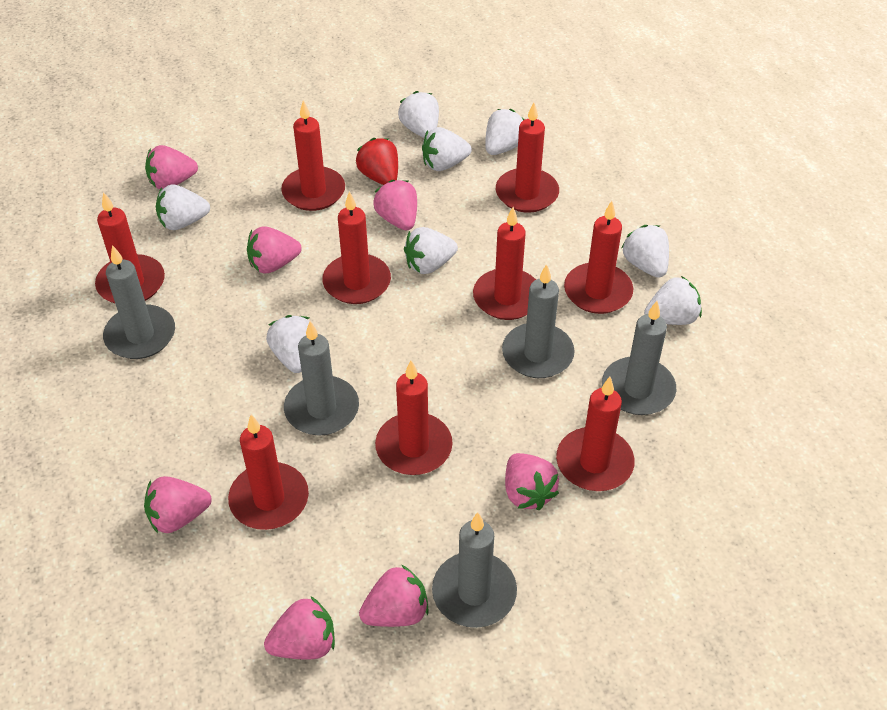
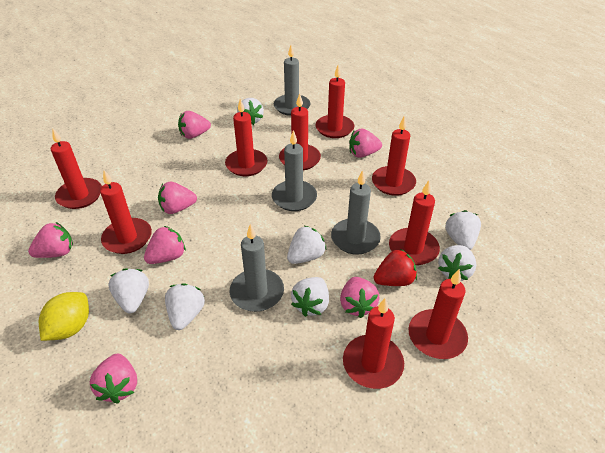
grey candle: 5 -> 4
white strawberry: 8 -> 7
yellow lemon: 0 -> 1

